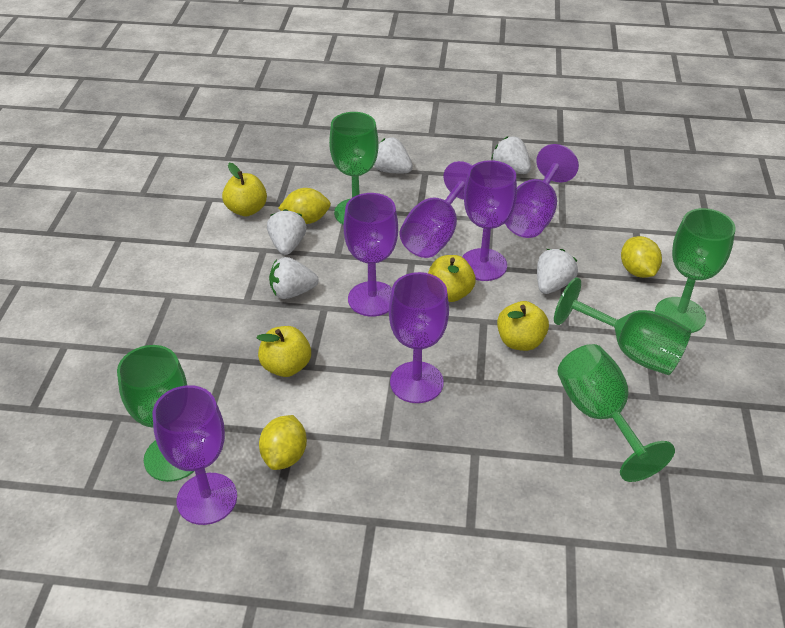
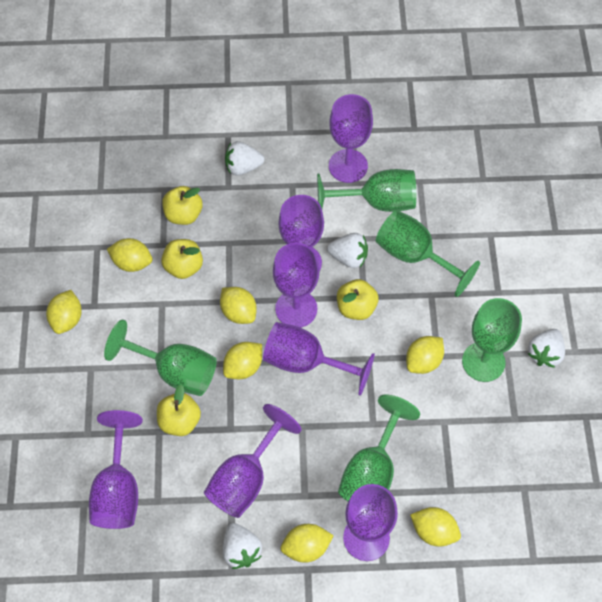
purple goblet: 6 -> 7
white strawberry: 5 -> 4
yellow lemon: 3 -> 7

